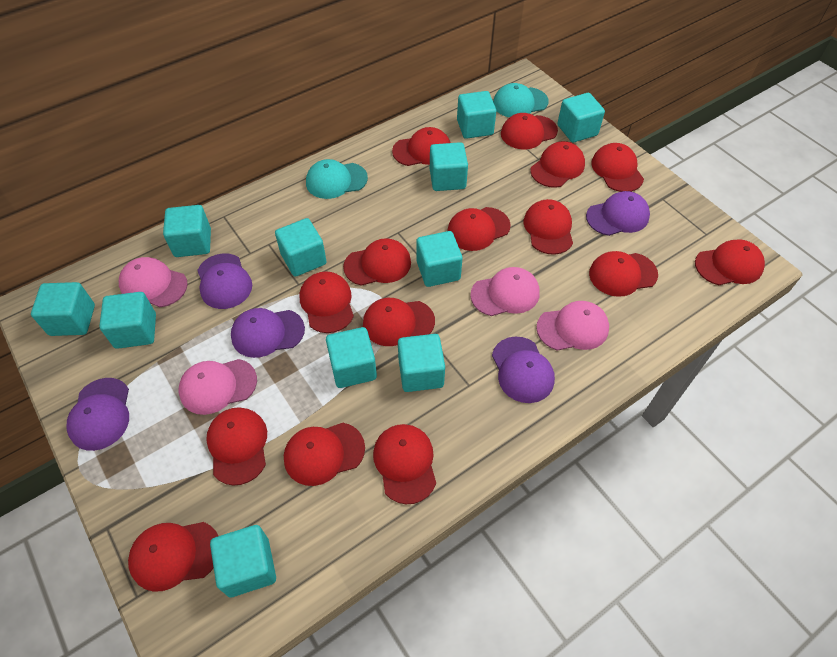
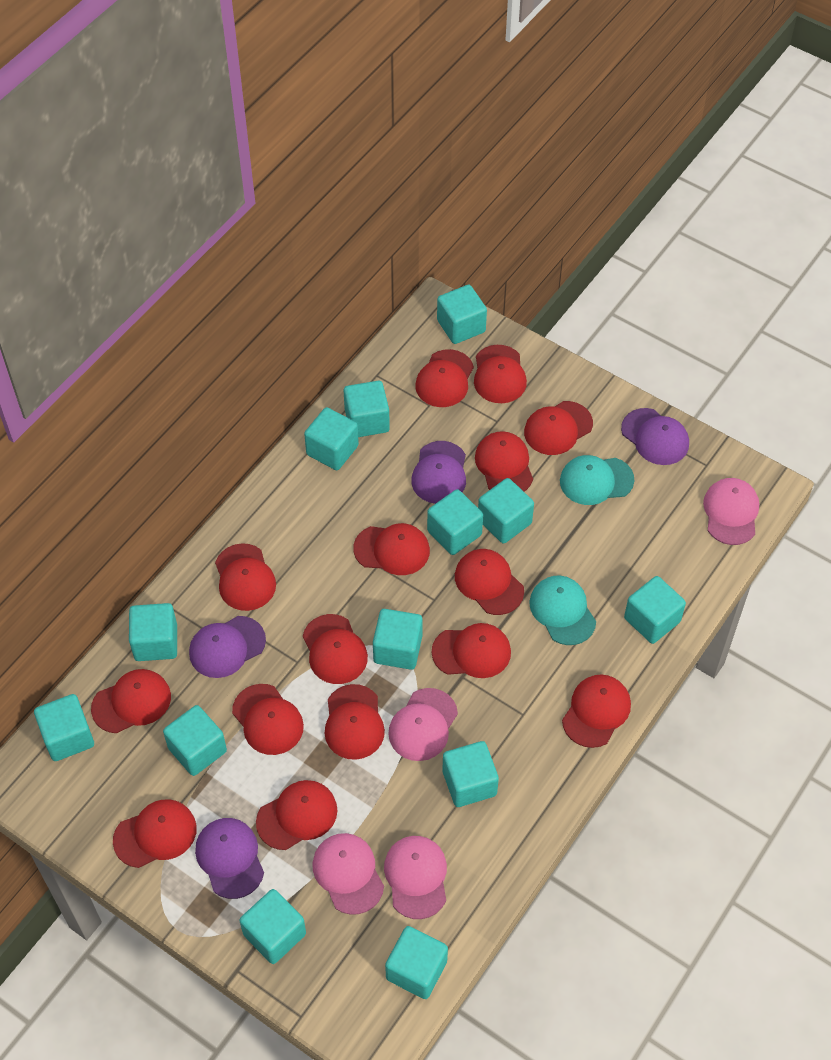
purple cap: 5 -> 4
turquoise cube: 11 -> 13

